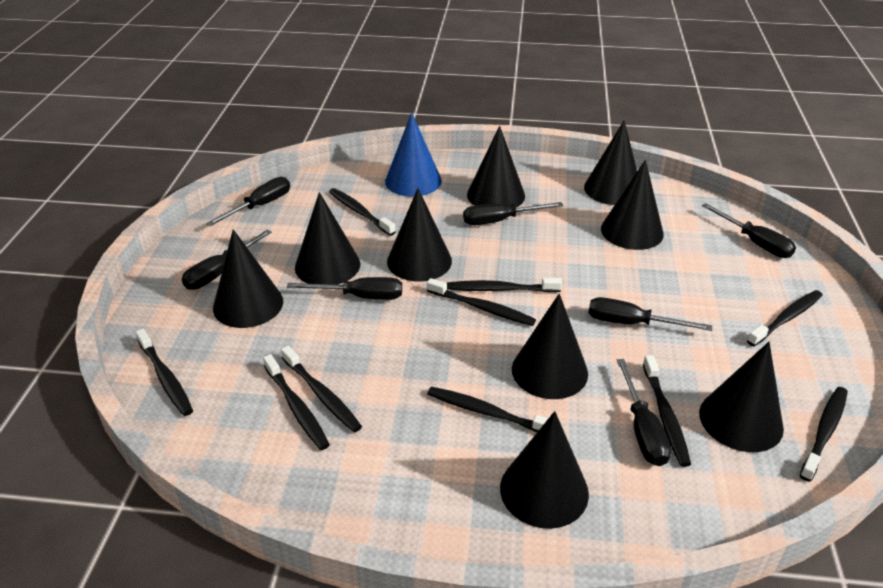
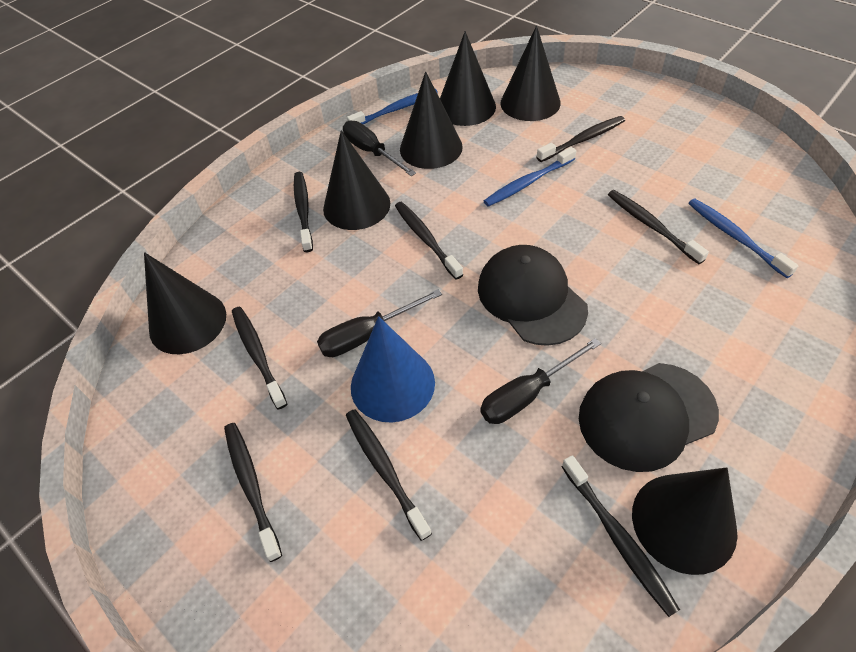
black cap: 0 -> 2
black cone: 9 -> 6
black screwdriver: 7 -> 3
black toothbrush: 10 -> 8
blue toothbrush: 0 -> 3

